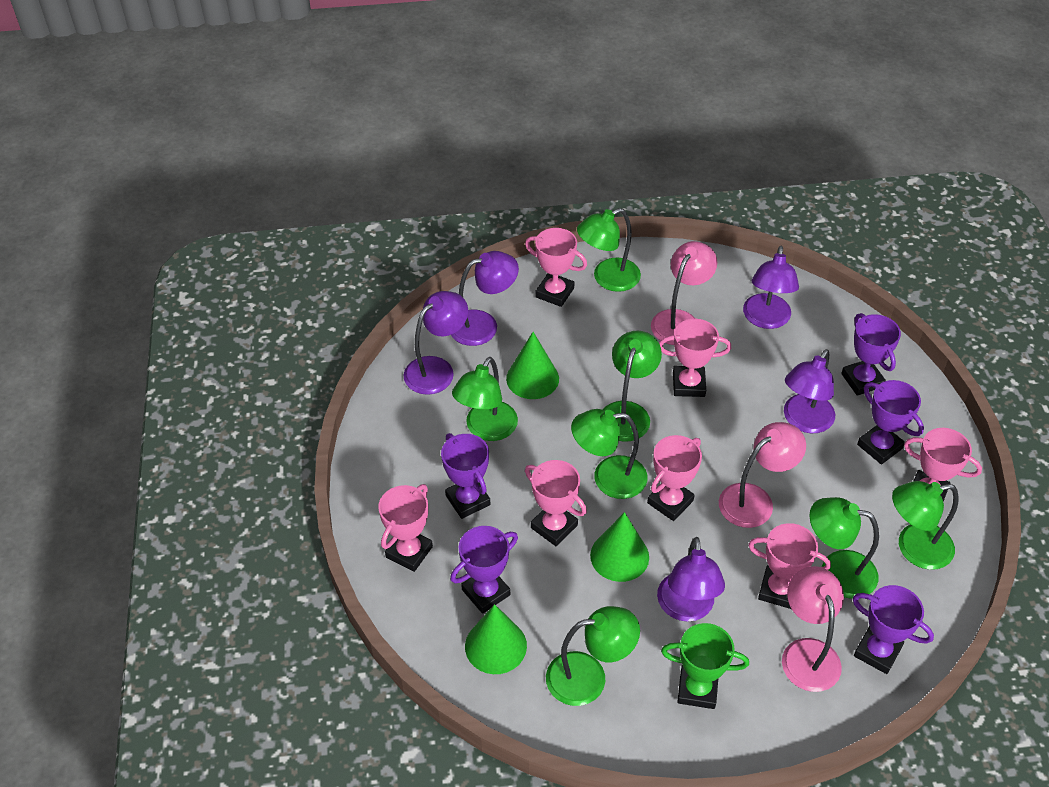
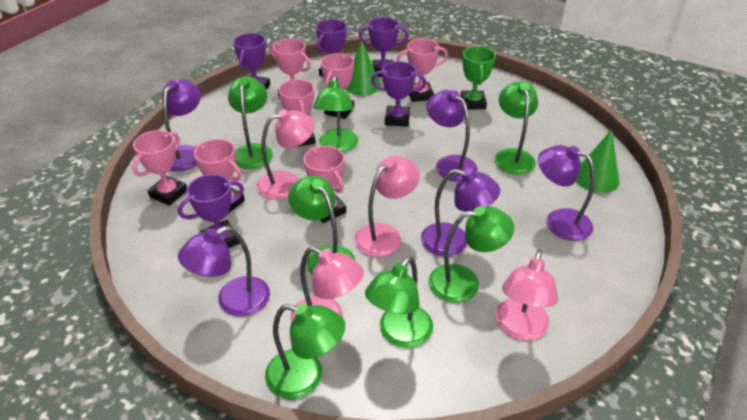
green cone: 3 -> 2
pink lamp: 3 -> 4

